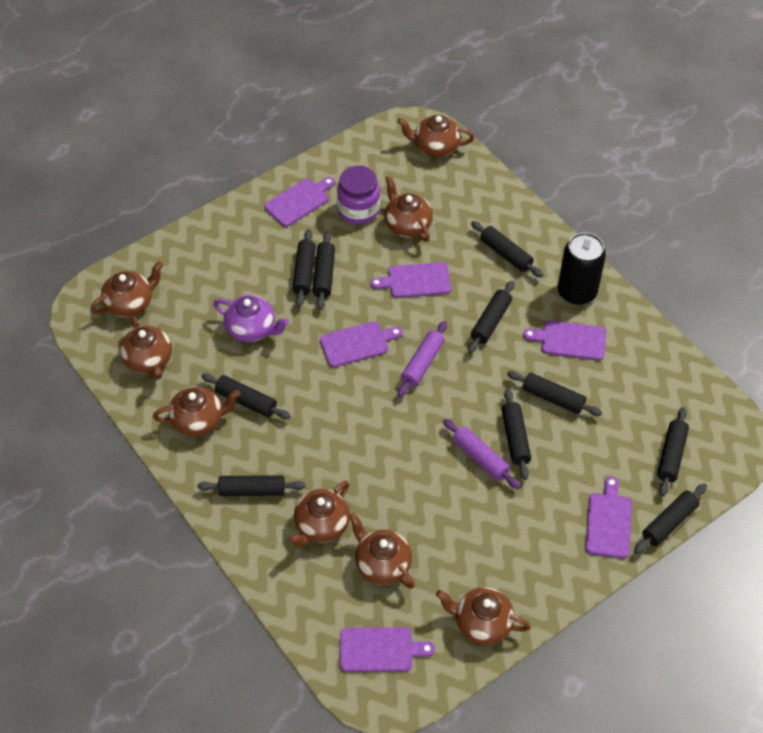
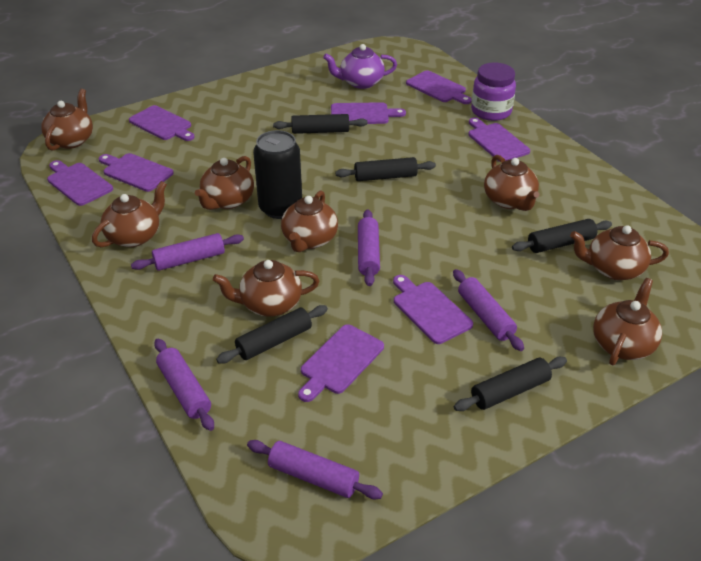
black rolling pin: 10 -> 5
purple cutting board: 6 -> 8
purple rolling pin: 2 -> 5

